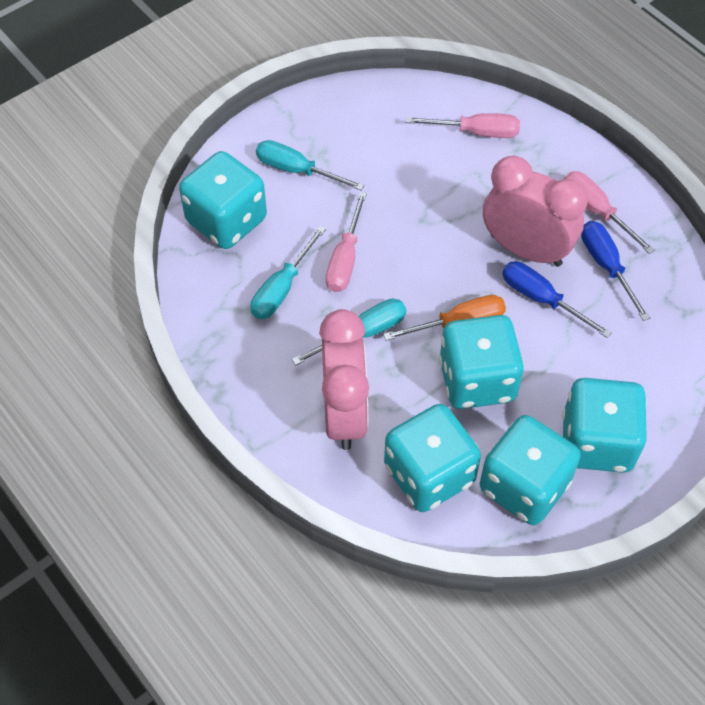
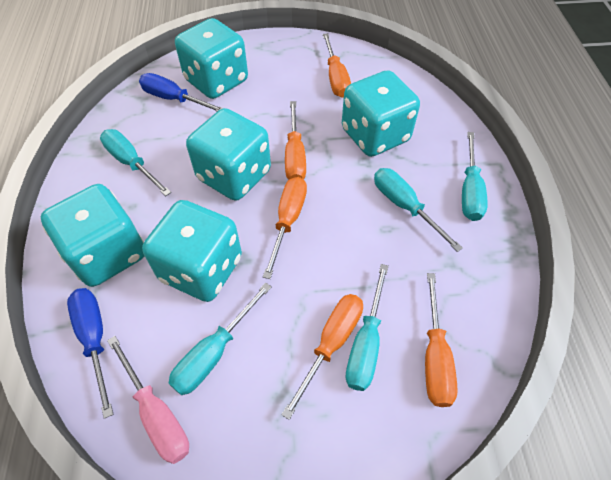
orange screwdriver: 1 -> 5
pink clock: 2 -> 0
pink screwdriver: 3 -> 1
turquoise screwdriver: 3 -> 5

